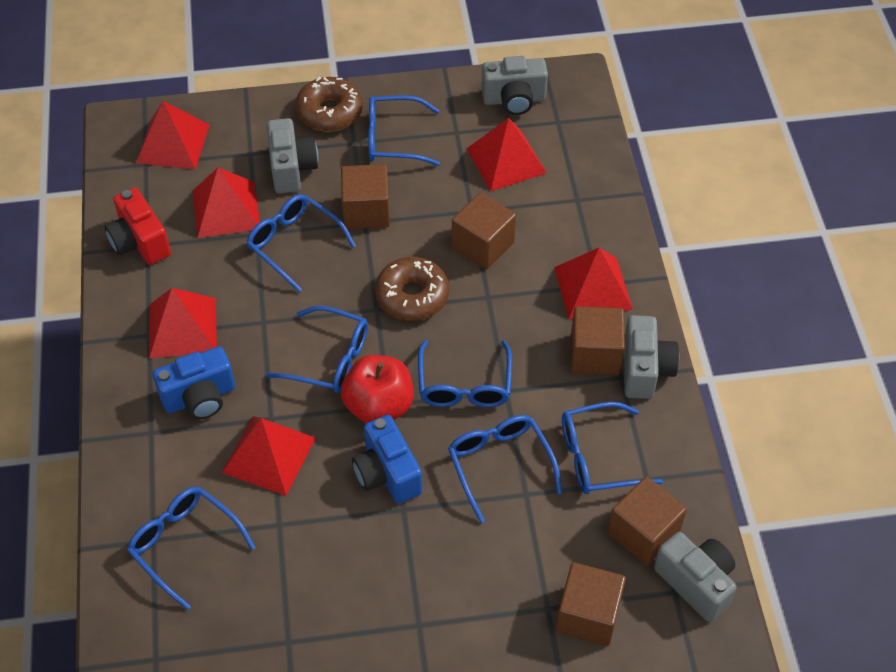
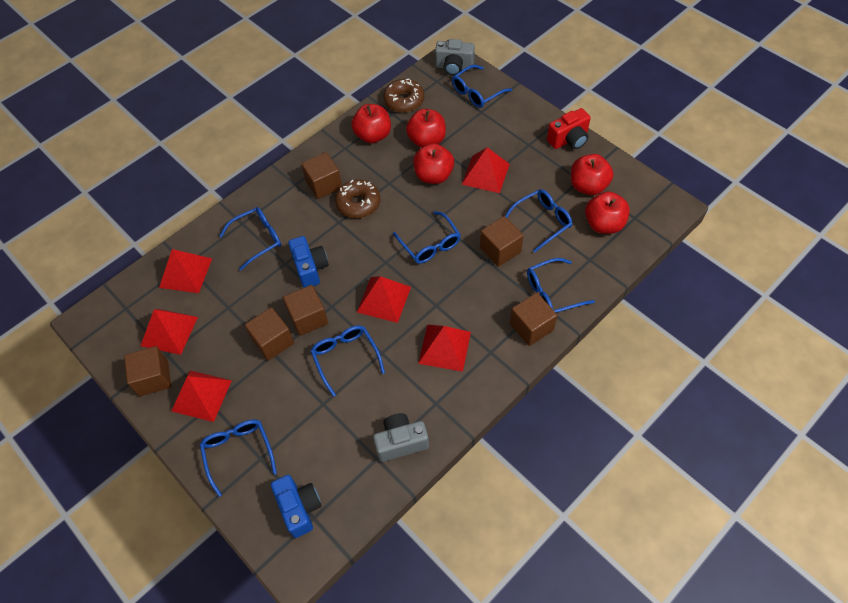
brown cube: 5 -> 6
grey camera: 4 -> 2
red apple: 1 -> 5

